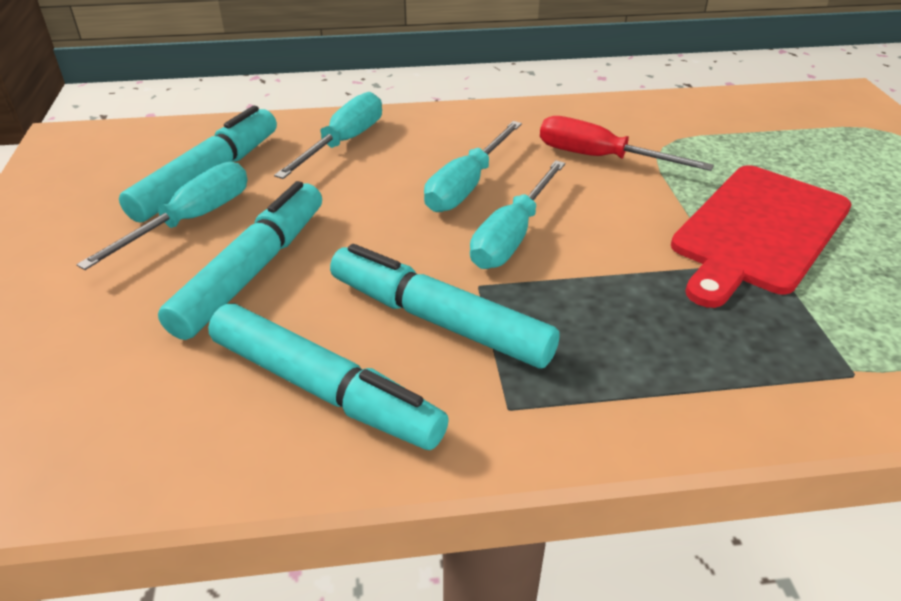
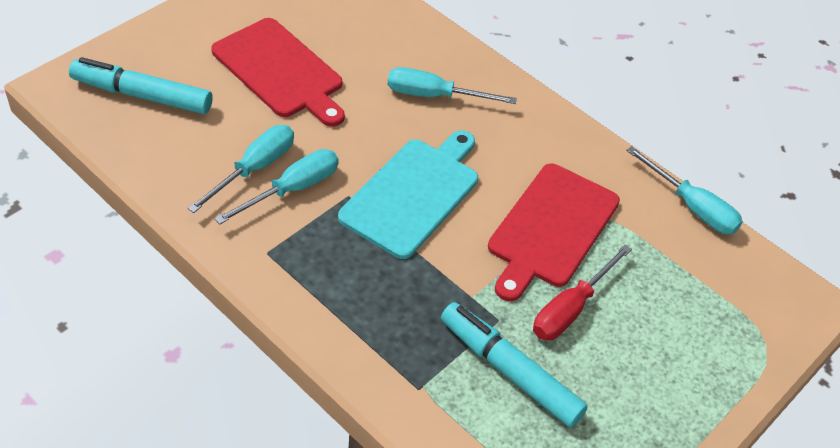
red cutting board: 1 -> 2
turquoise cutting board: 0 -> 1
turquoise marker: 4 -> 2

